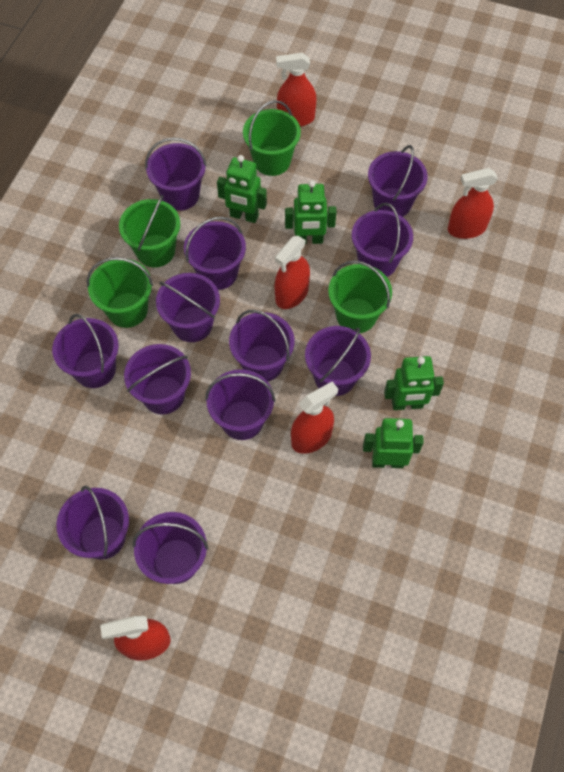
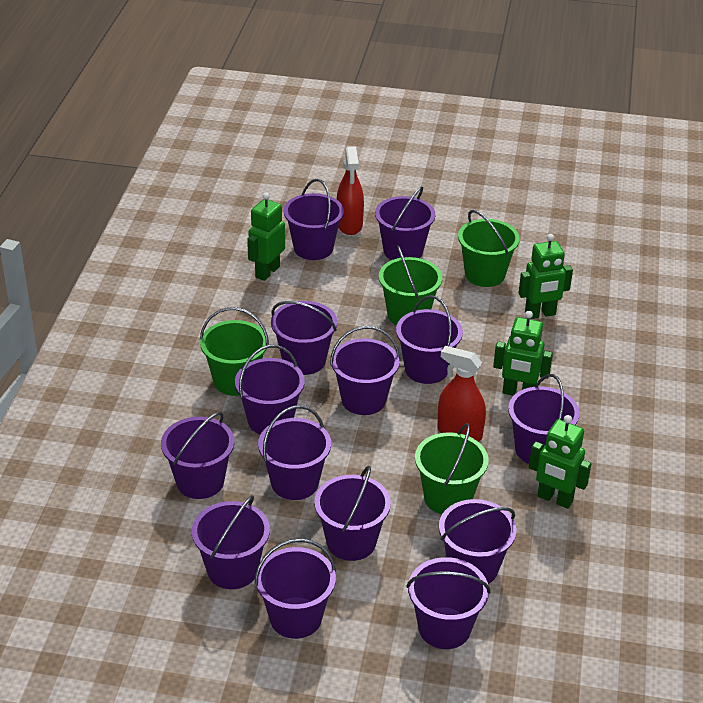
purple bucket: 12 -> 14
red spray bottle: 5 -> 2

